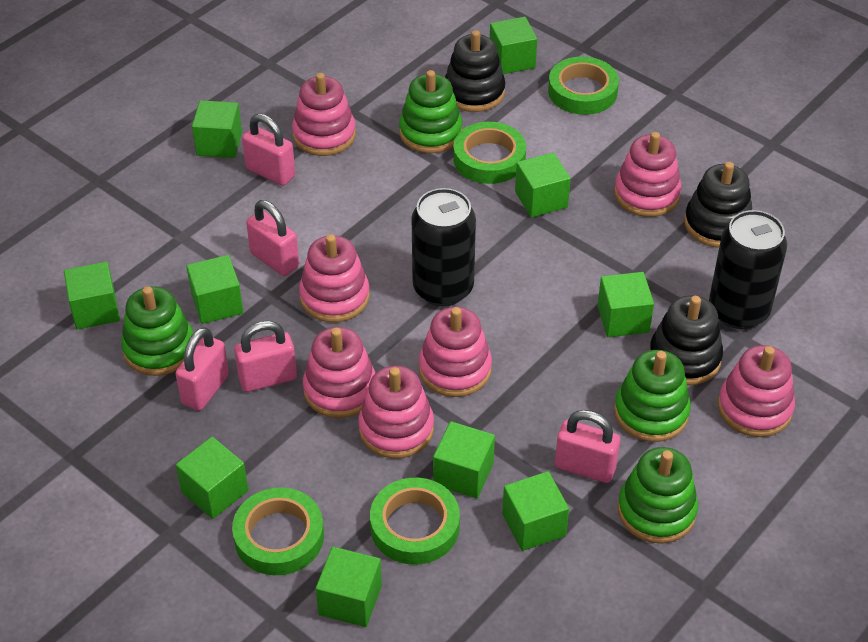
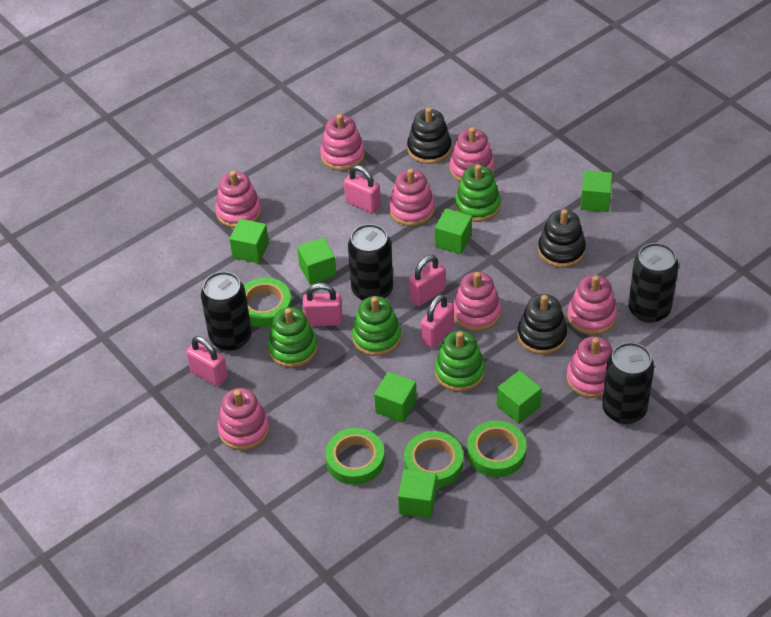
black can: 2 -> 4
green cube: 10 -> 7
pink stacking toy: 7 -> 8

